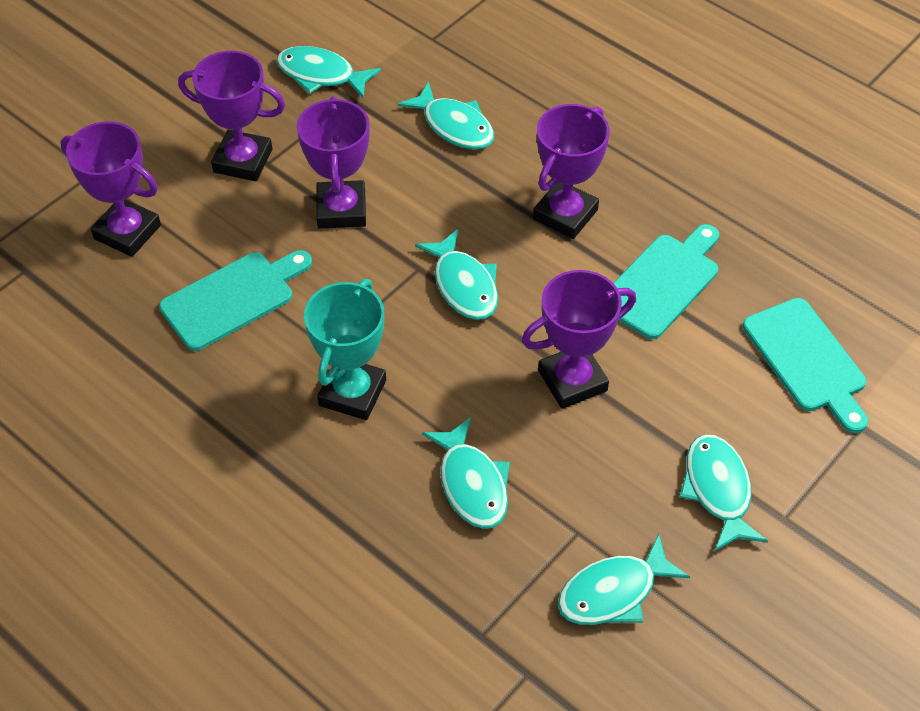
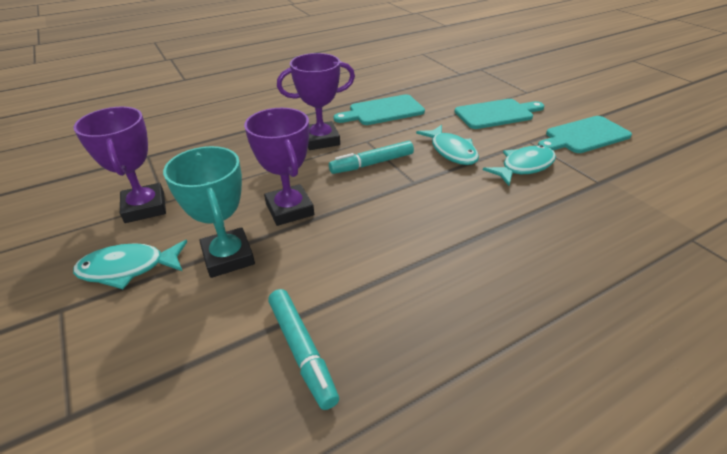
purple trophy: 5 -> 3
turquoise fish: 6 -> 3
turquoise marker: 0 -> 2

